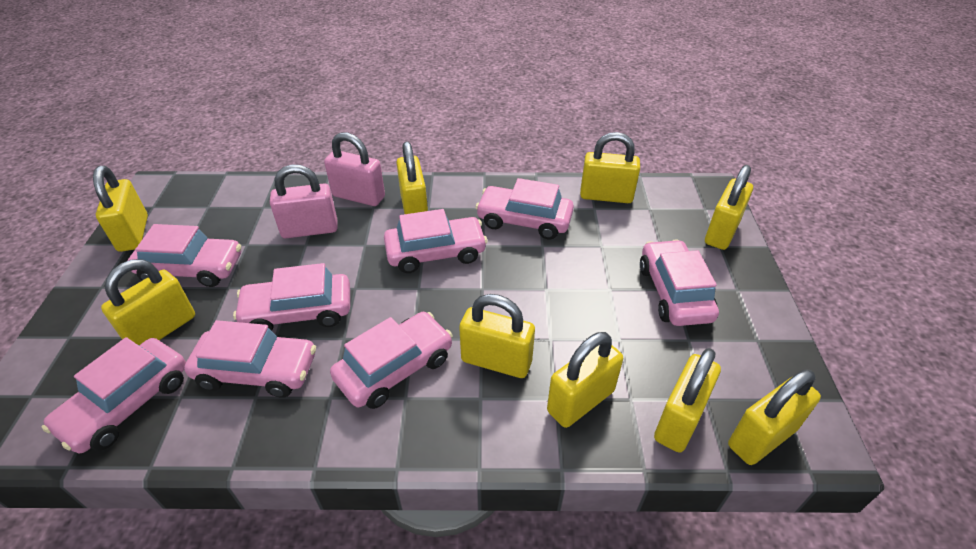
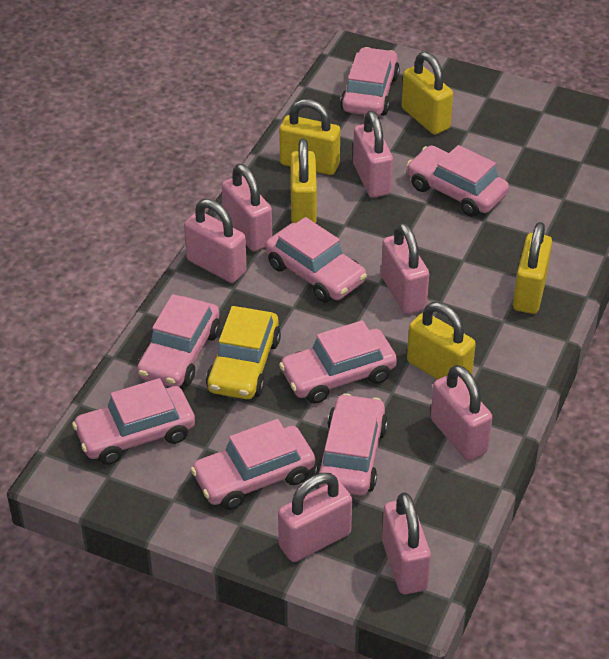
pink padlock: 2 -> 7
yellow car: 0 -> 1
yellow padlock: 9 -> 5

